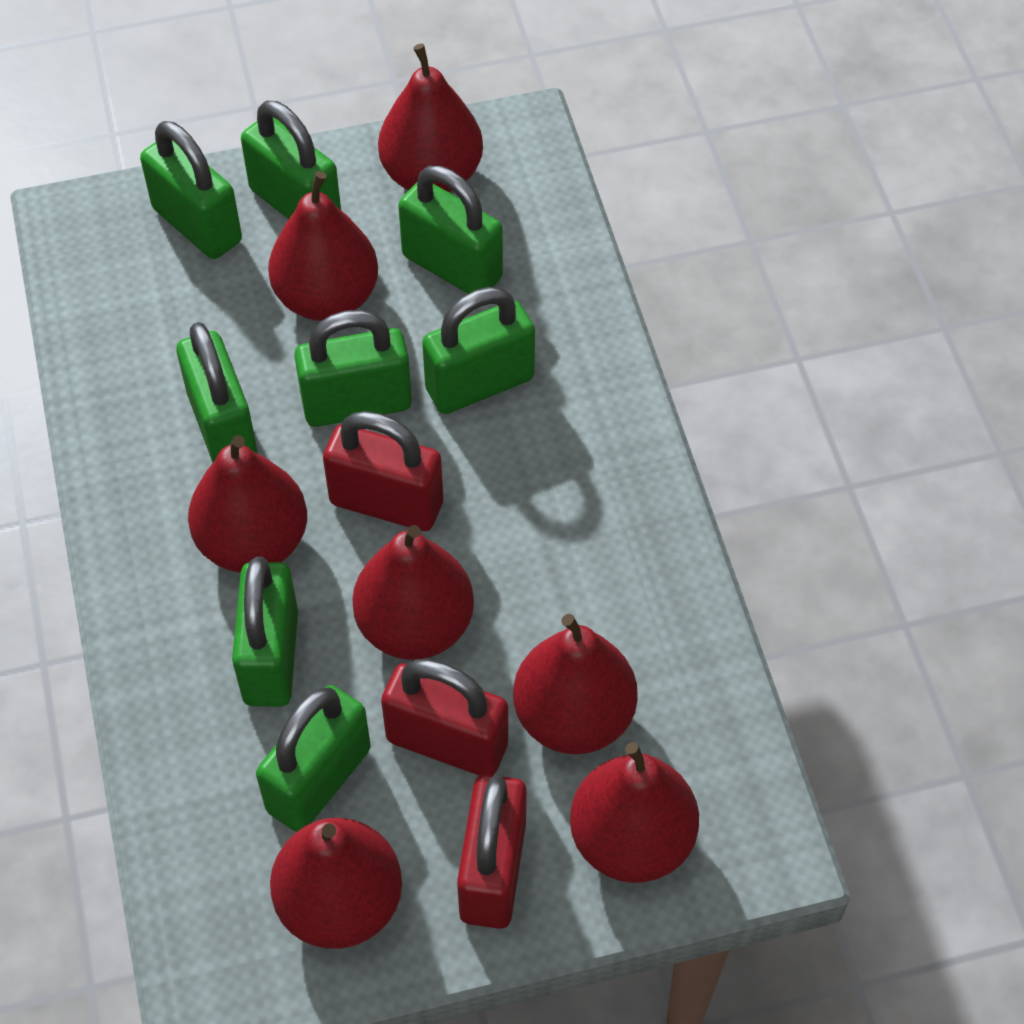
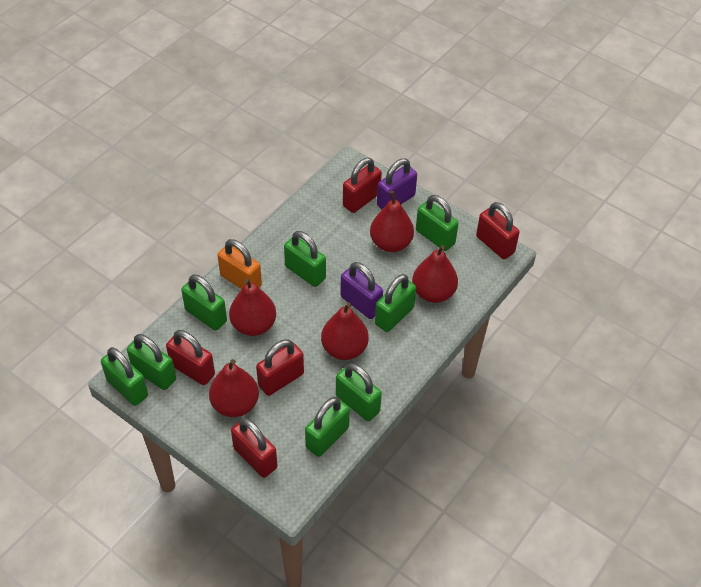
orange padlock: 0 -> 1
purple padlock: 0 -> 2
red padlock: 3 -> 5
red pear: 7 -> 5

